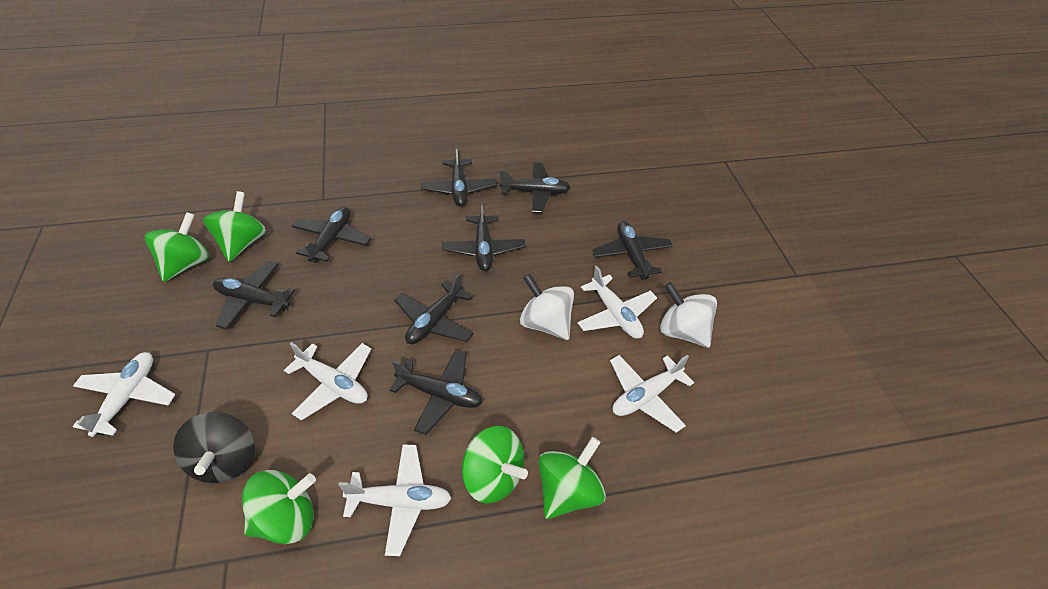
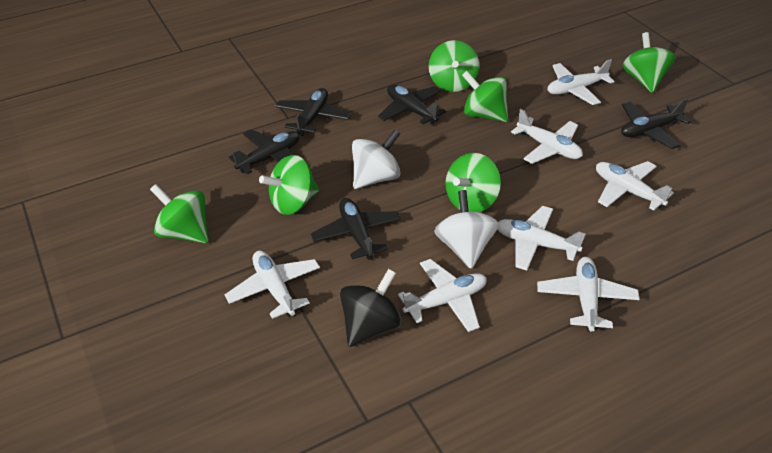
black plane: 8 -> 5
green spinning top: 5 -> 6
white plane: 5 -> 7

